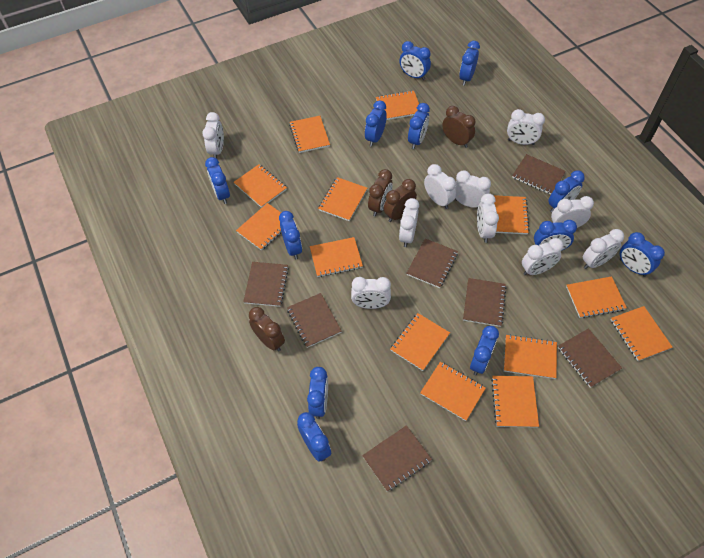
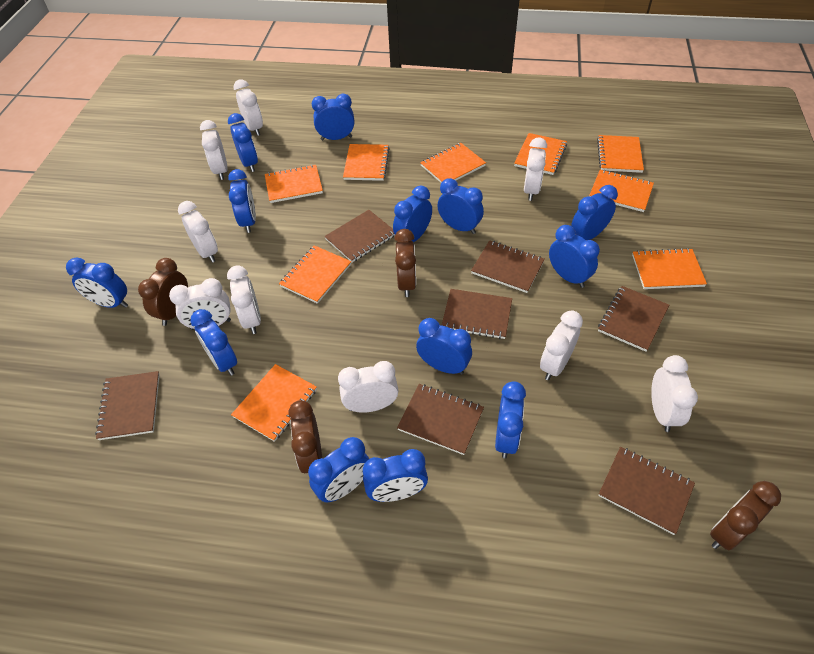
blue clock: 12 -> 13
orange notebook: 13 -> 9
white clock: 10 -> 9

